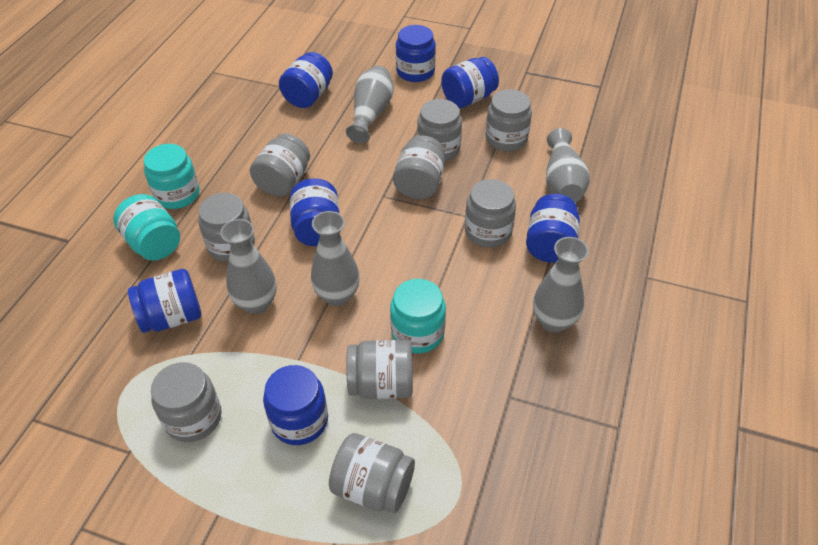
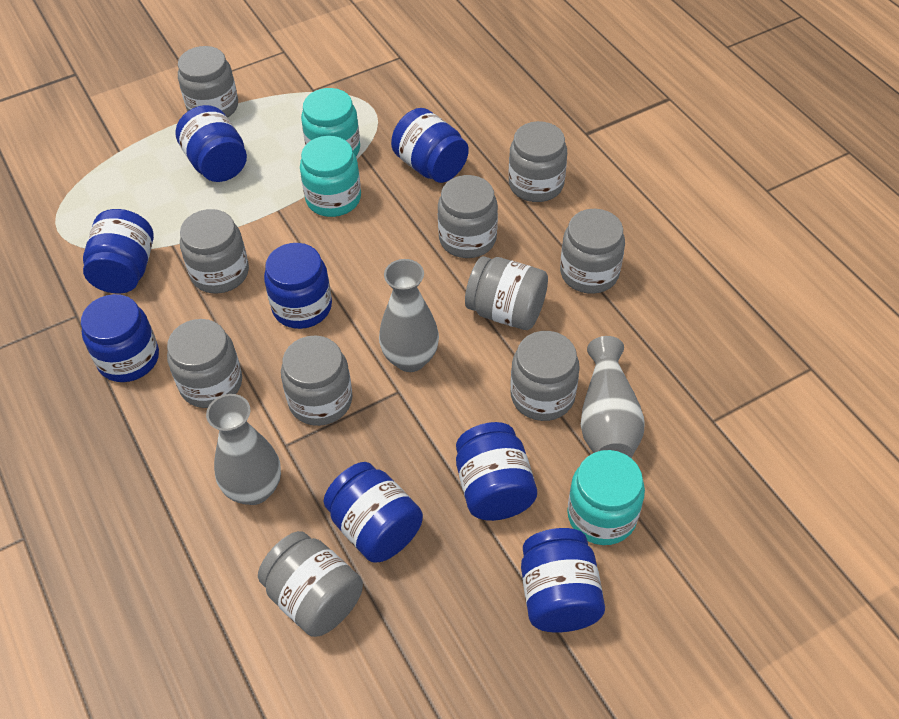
blue jar: 7 -> 8
grey jar: 9 -> 10
grey vase: 5 -> 3

